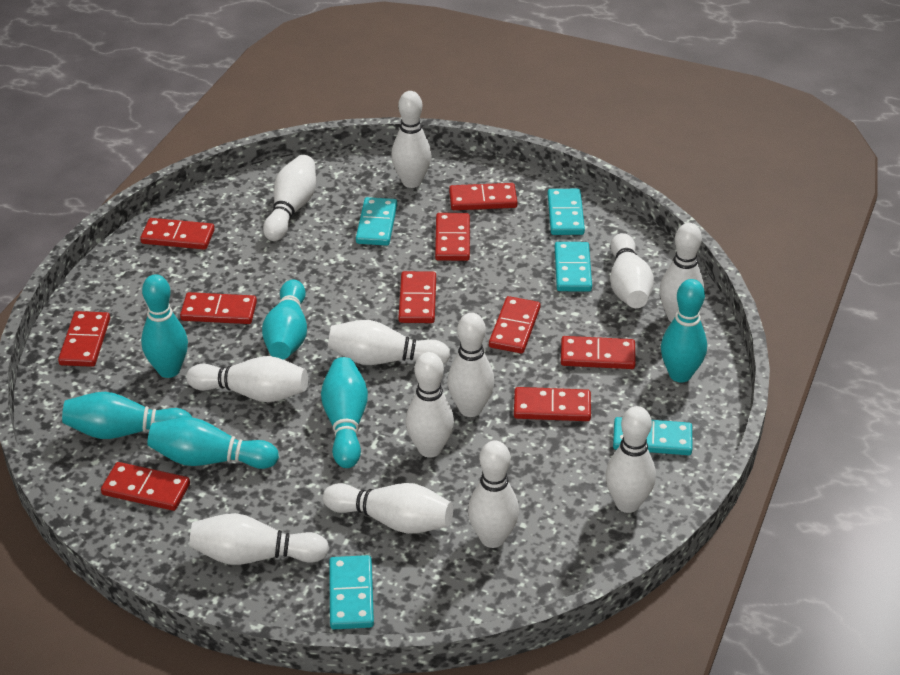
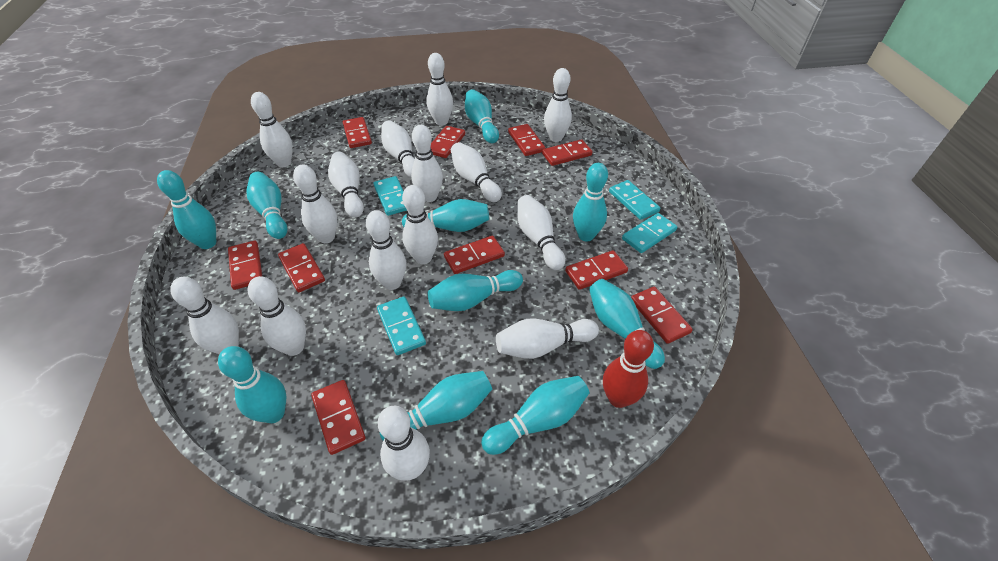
red bowling pin: 0 -> 1
turquoise bowling pin: 6 -> 10
turquoise domino: 5 -> 4
white bowling pin: 12 -> 15

